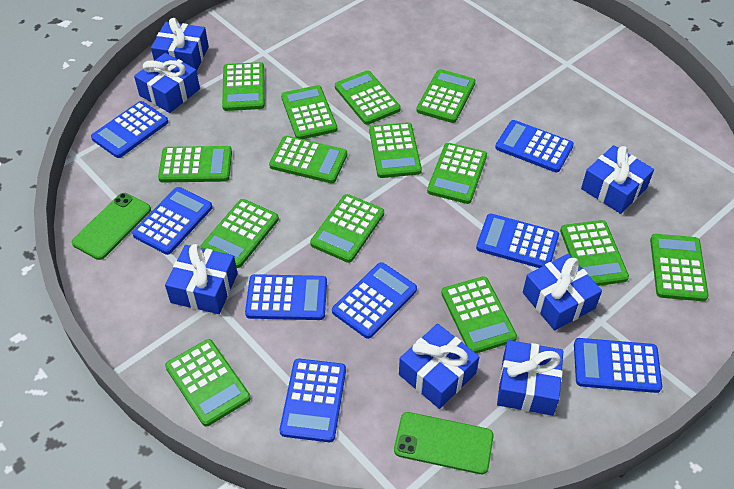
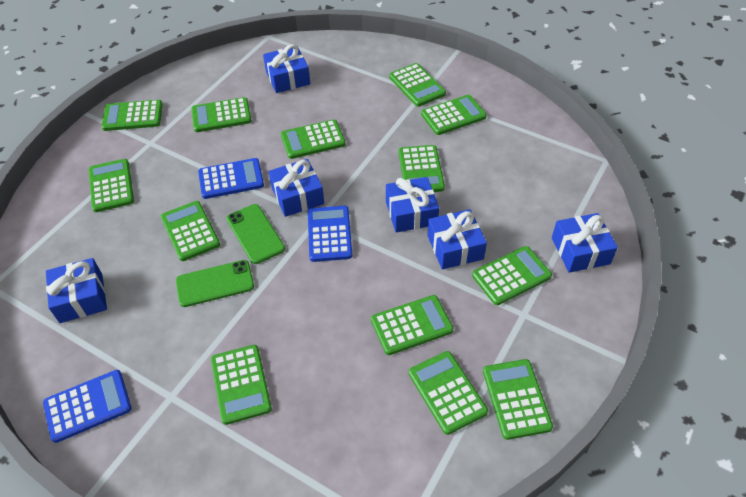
blue calculator: 8 -> 3
blue gift: 7 -> 6
green calculator: 14 -> 13

